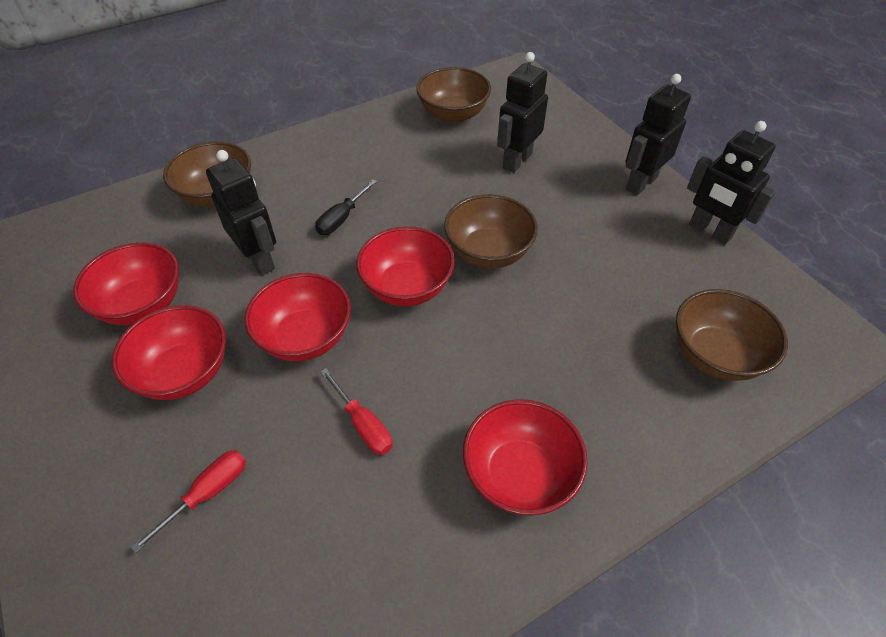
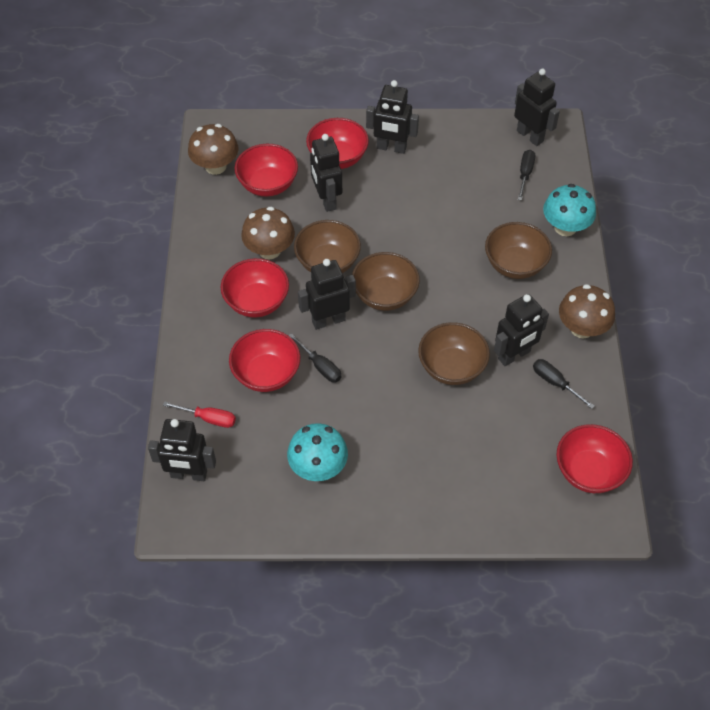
black robot: 4 -> 6
black screwdriver: 1 -> 3
brown mushroom: 0 -> 3
red screwdriver: 2 -> 1
turquoise mushroom: 0 -> 2

